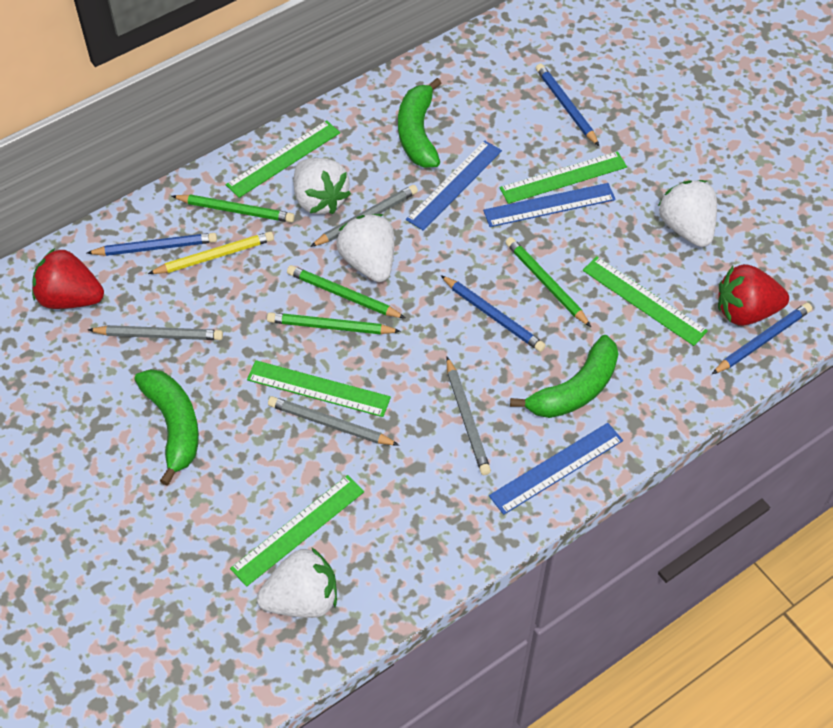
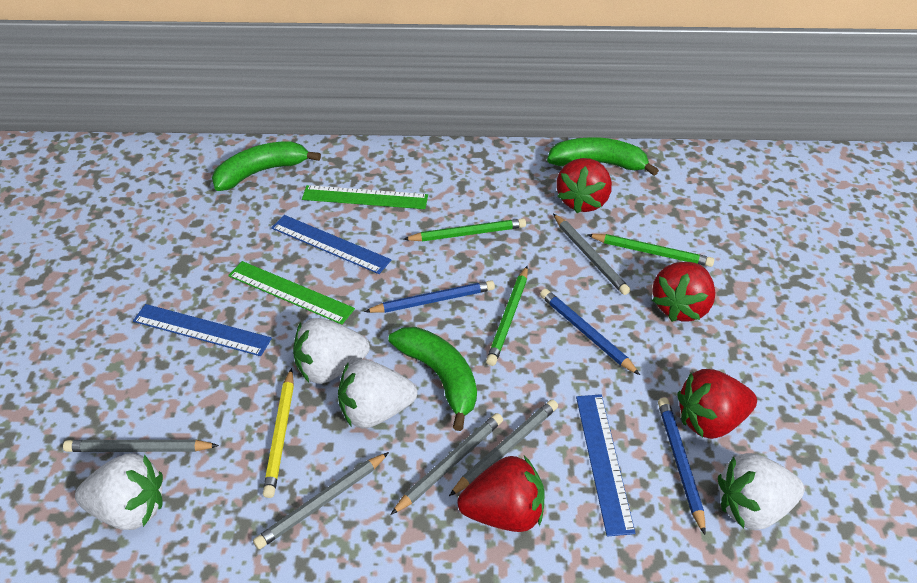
blue pencil: 4 -> 3
green pencil: 4 -> 3
green ruler: 5 -> 2
grey pencil: 4 -> 5
red strawberry: 2 -> 4

